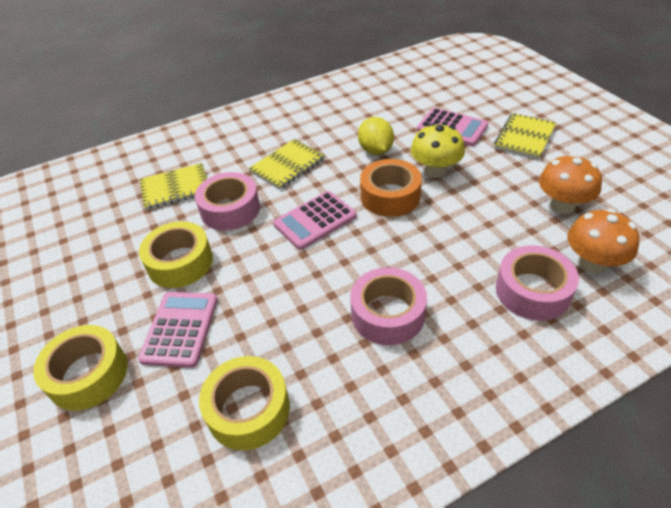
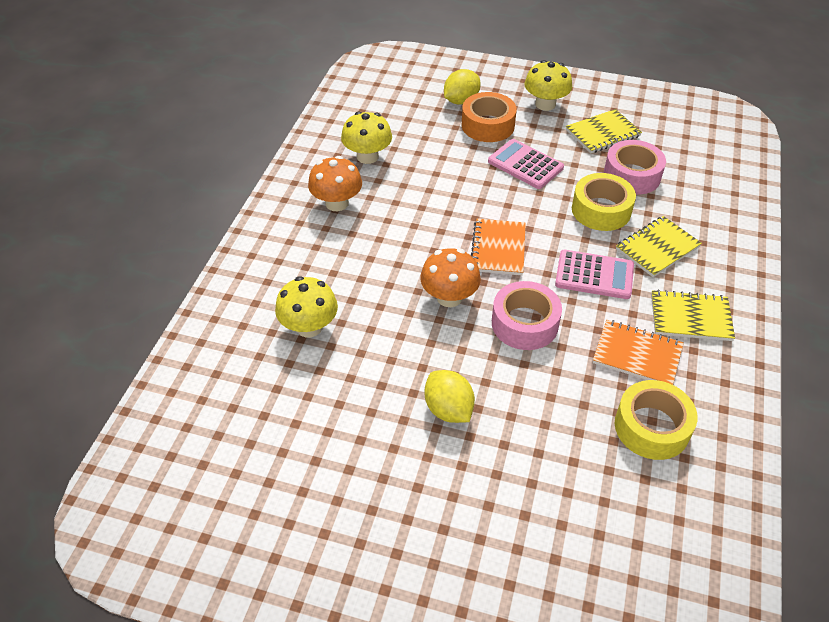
orange notebook: 0 -> 2
pink calculator: 3 -> 2
pink tape: 3 -> 2
yellow lemon: 1 -> 2
yellow mushroom: 1 -> 3
yellow tape: 3 -> 2

